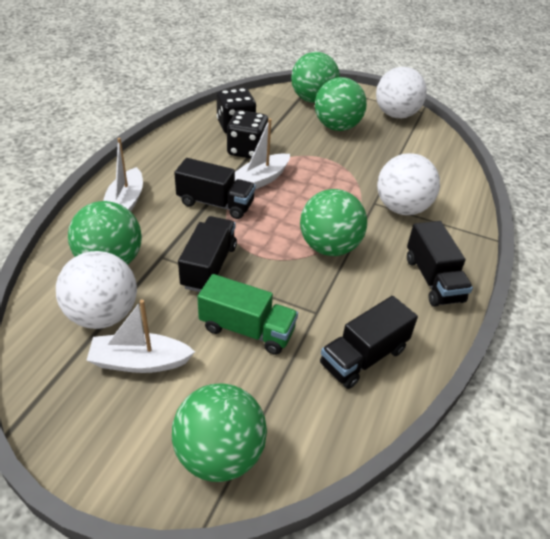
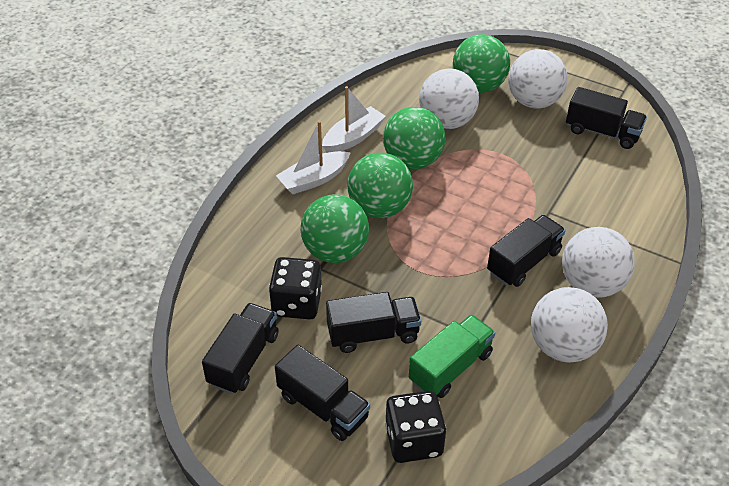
black truck: 4 -> 5
green ball: 5 -> 4
white ball: 3 -> 4
white boat: 3 -> 2

